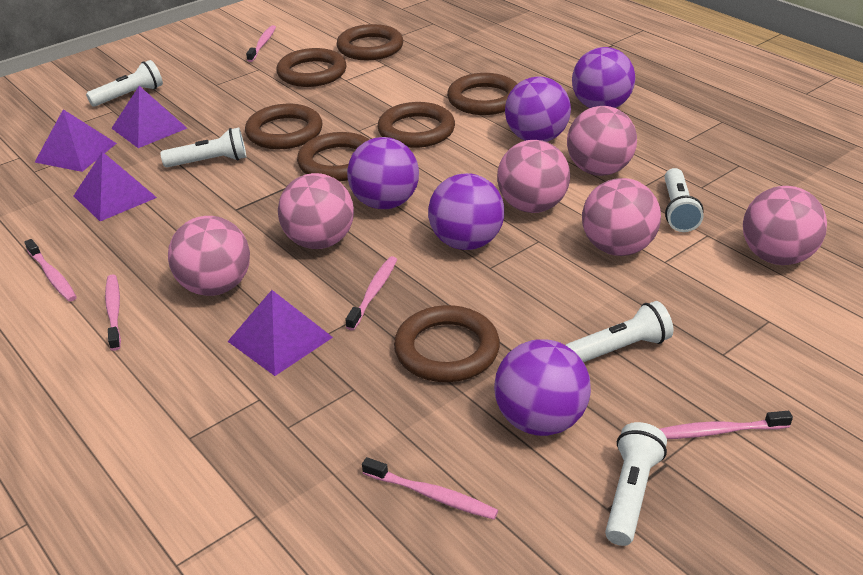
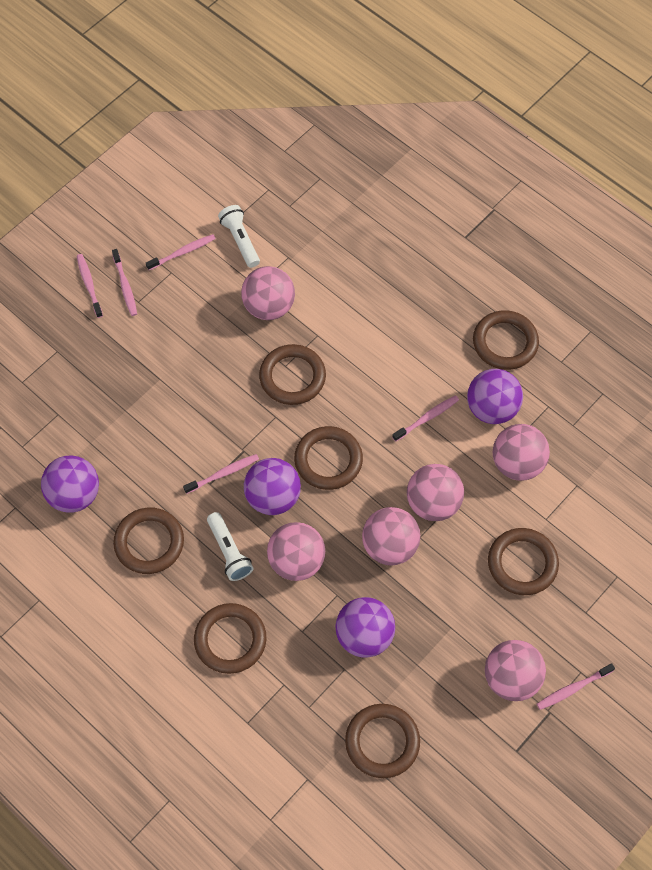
purple ball: 5 -> 4
purple pyramid: 4 -> 0
white flashlight: 5 -> 2

